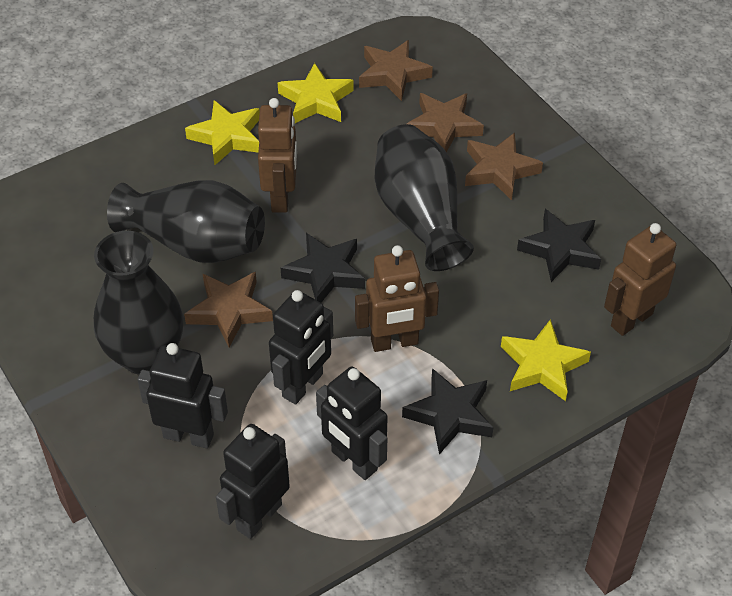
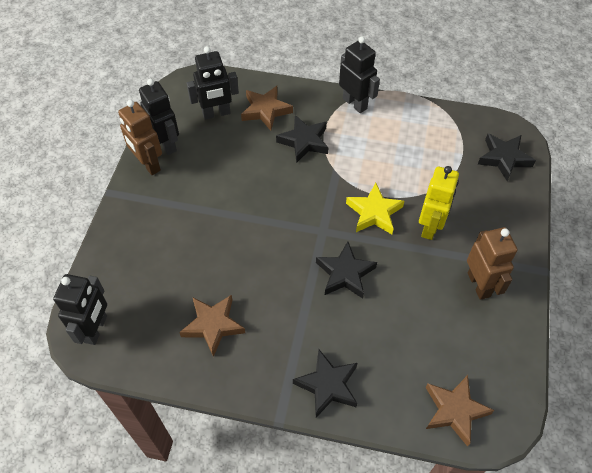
black star: 3 -> 4
black vase: 3 -> 0
brown robot: 3 -> 2
brown star: 4 -> 3
yellow robot: 0 -> 1
yellow star: 3 -> 1

